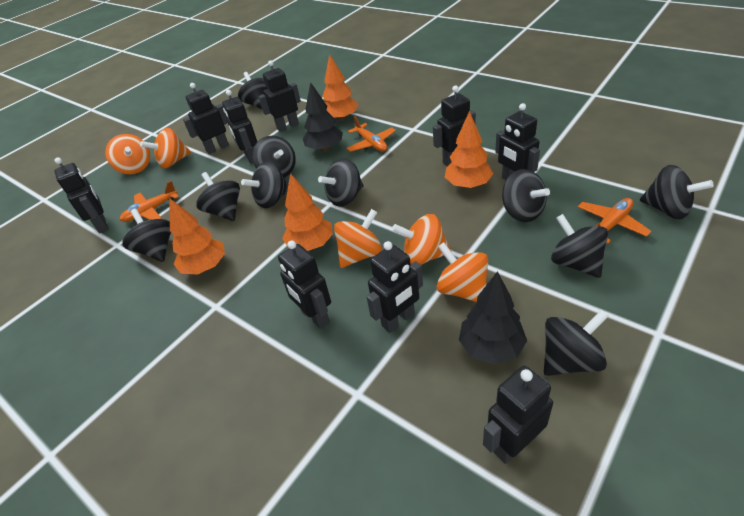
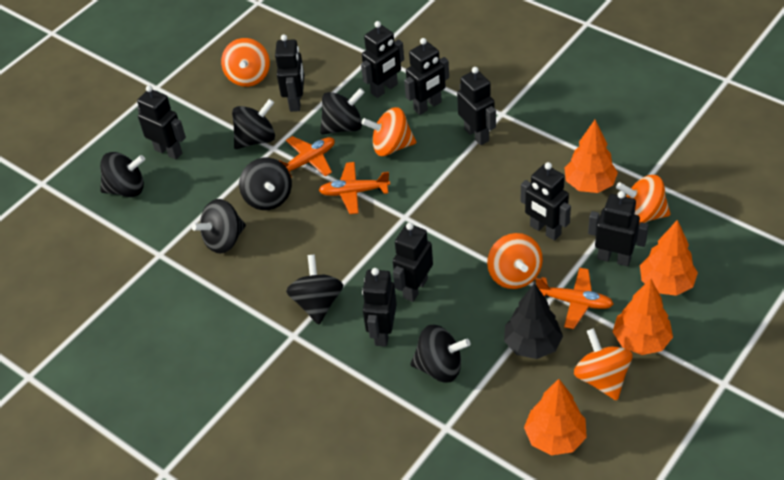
black spinning top: 10 -> 7
black tree: 2 -> 1

